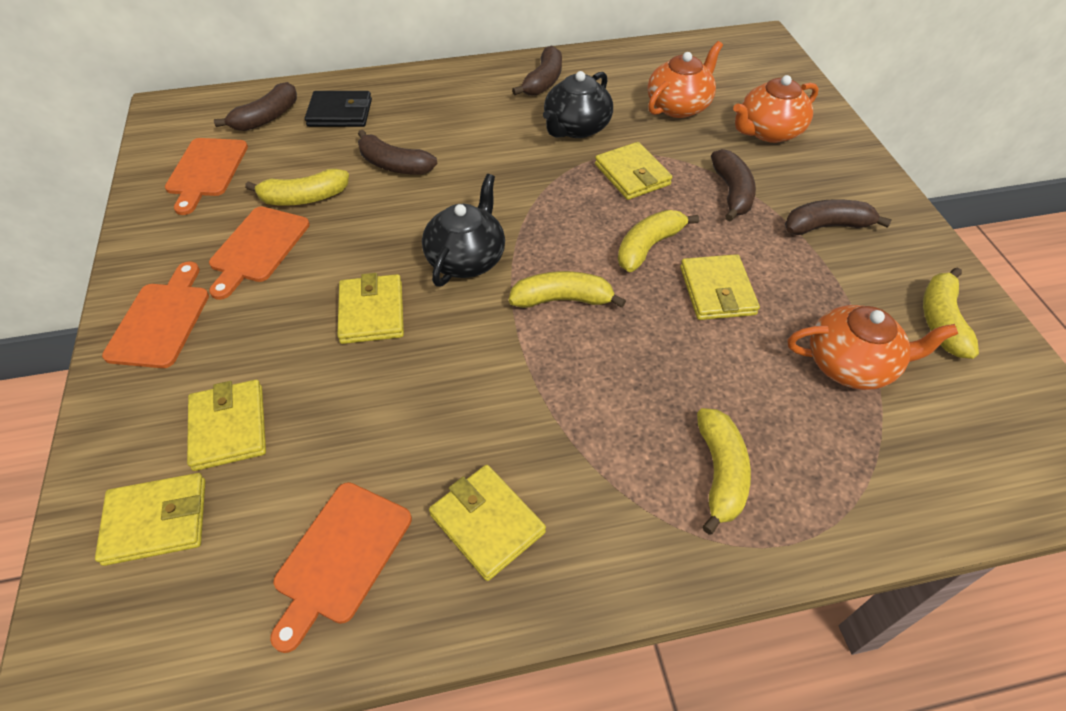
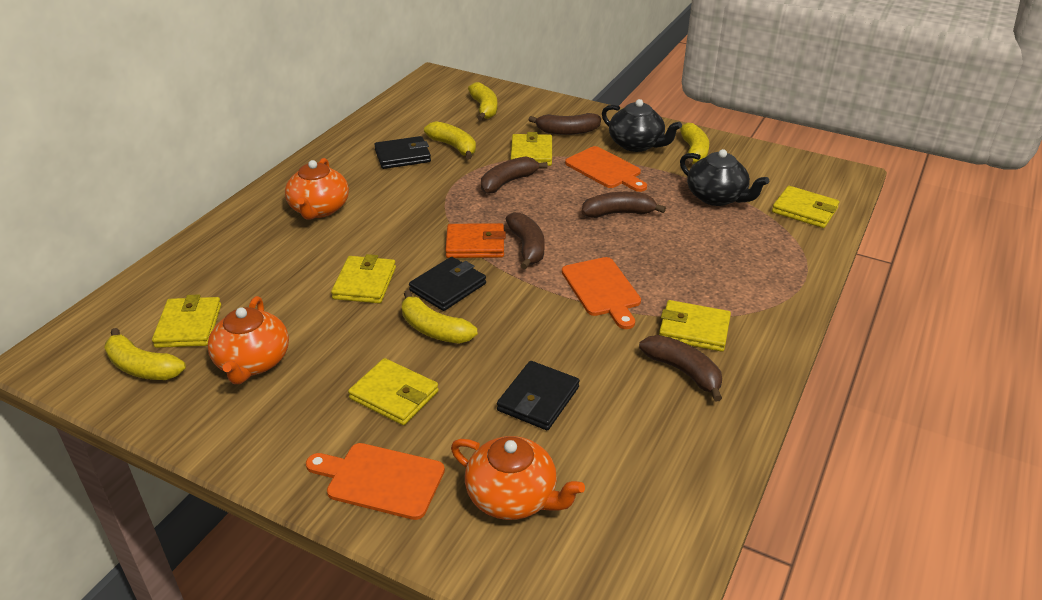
black wallet: 1 -> 3
orange cutting board: 4 -> 3
orange wallet: 0 -> 1

